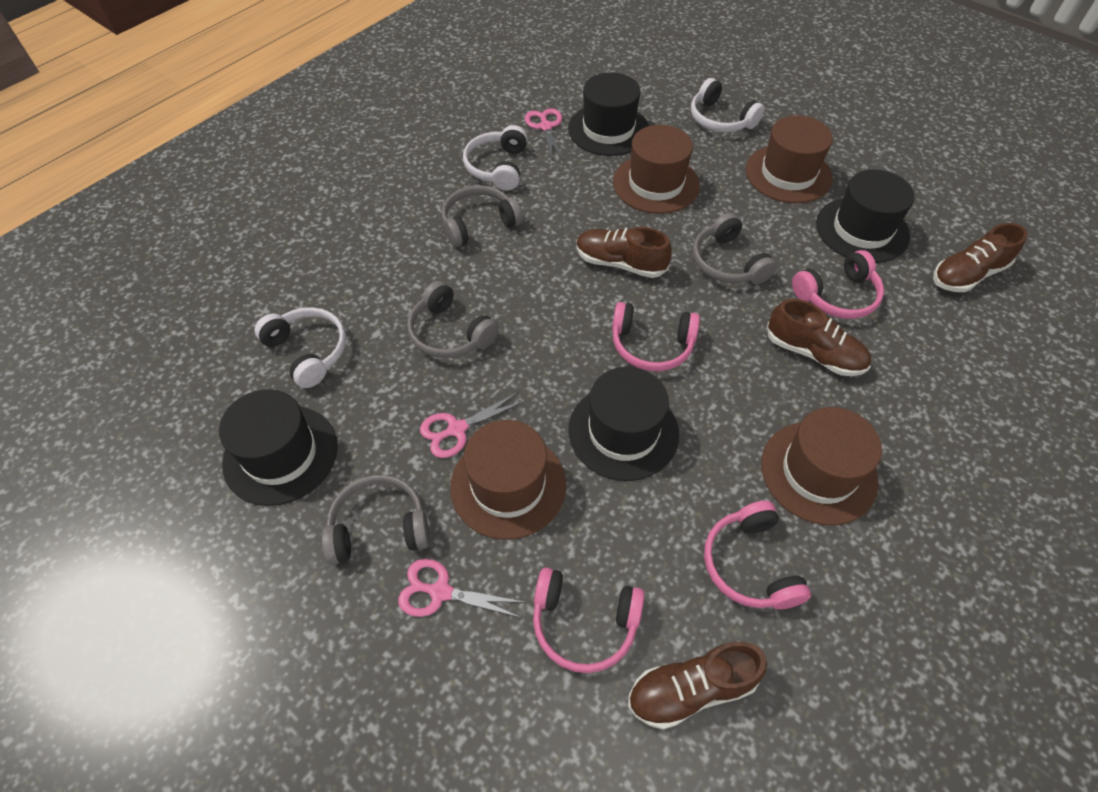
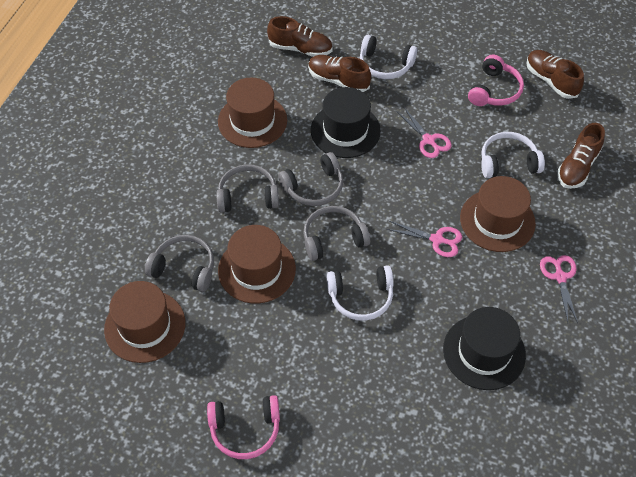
black hat: 4 -> 2
pink headphones: 4 -> 2

